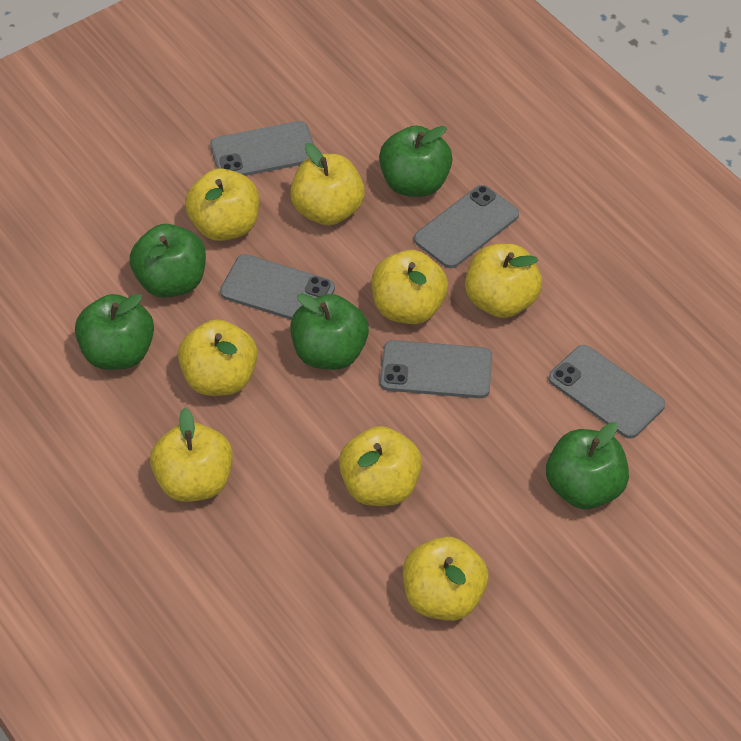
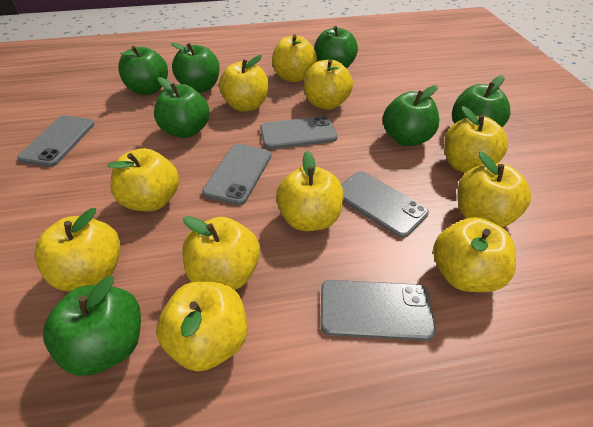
green apple: 5 -> 7
yellow apple: 8 -> 11

